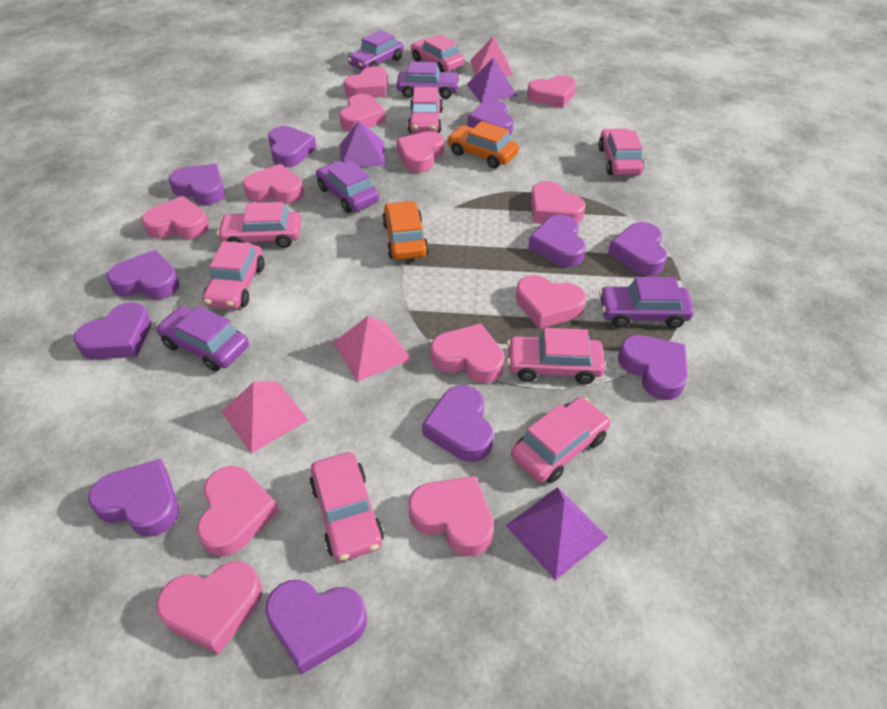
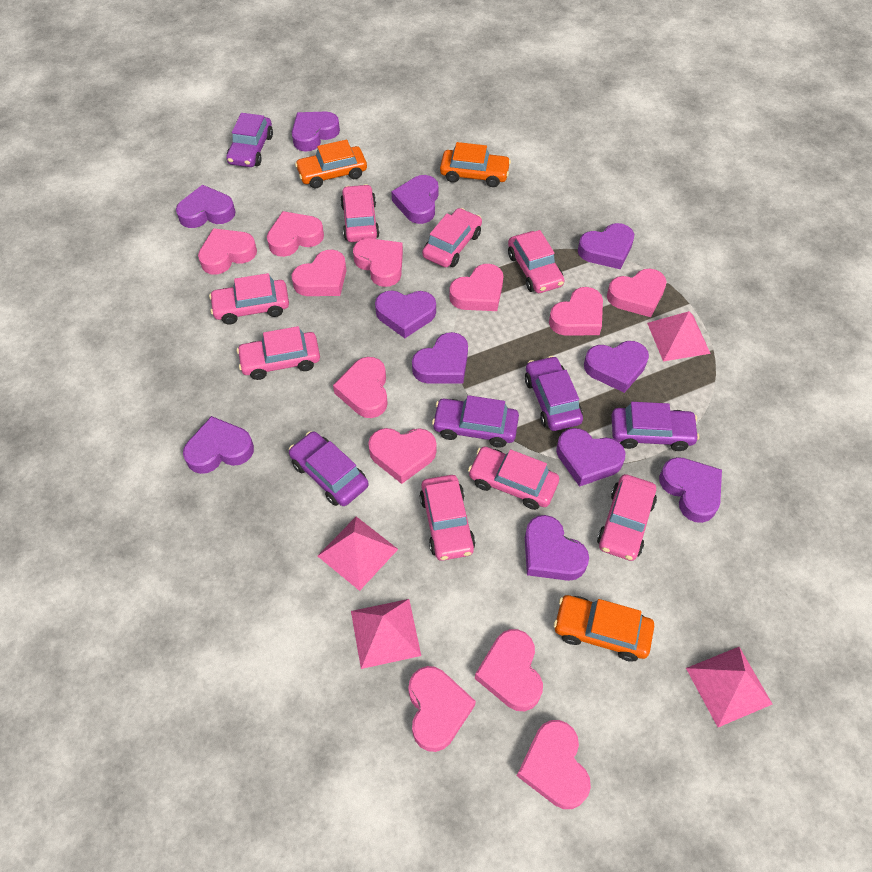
orange car: 2 -> 3
pink pyramid: 3 -> 4
purple pyramid: 3 -> 0

